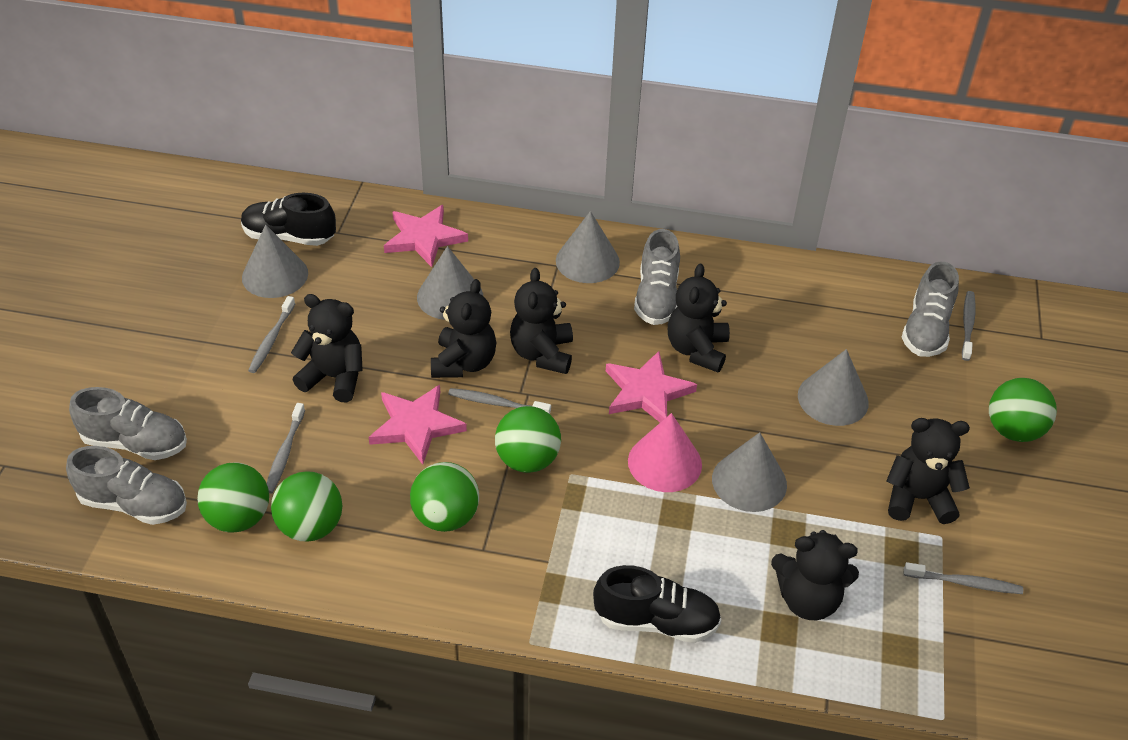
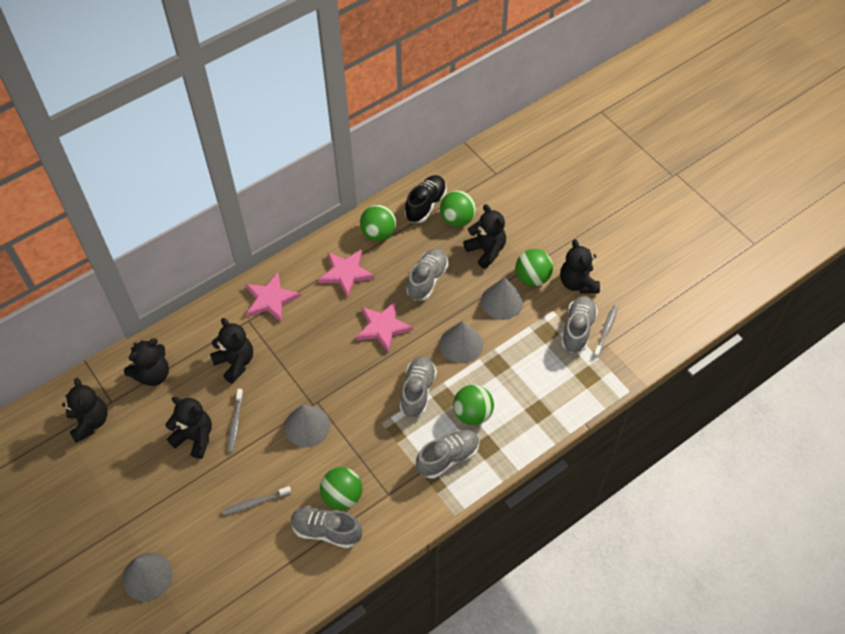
black shoe: 2 -> 1
grey cone: 5 -> 4
grey shoe: 4 -> 5
grey toothbrush: 5 -> 3
pink cone: 1 -> 0

